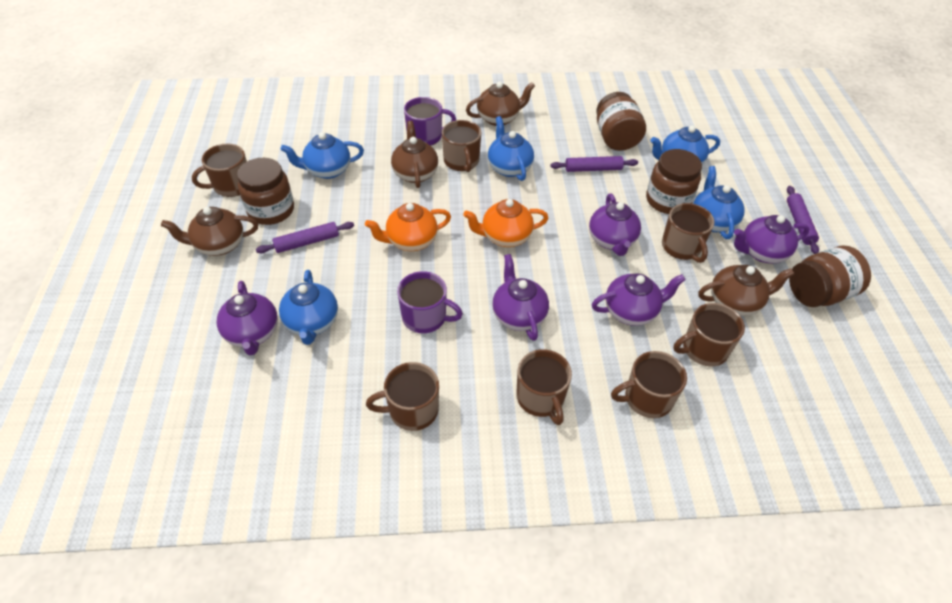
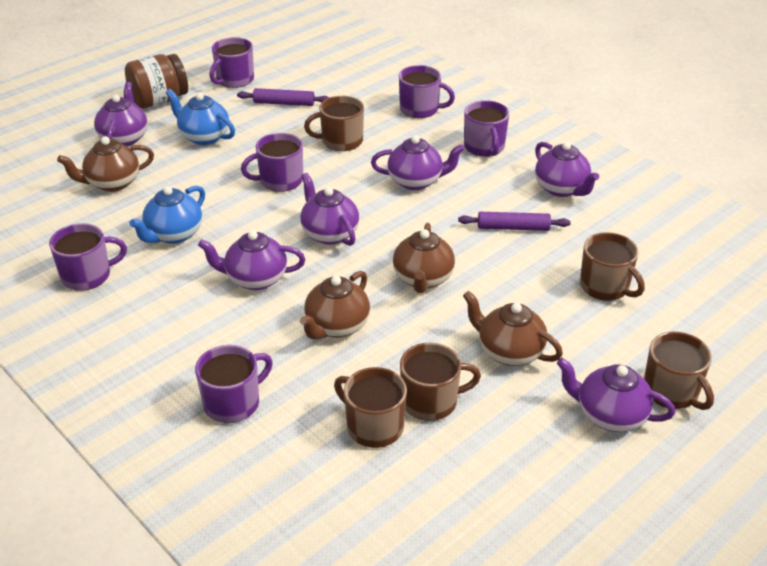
blue teapot: 5 -> 2
brown jar: 4 -> 1
brown mug: 7 -> 5
orange teapot: 2 -> 0
purple mug: 2 -> 6
purple rolling pin: 3 -> 2
purple teapot: 5 -> 6

